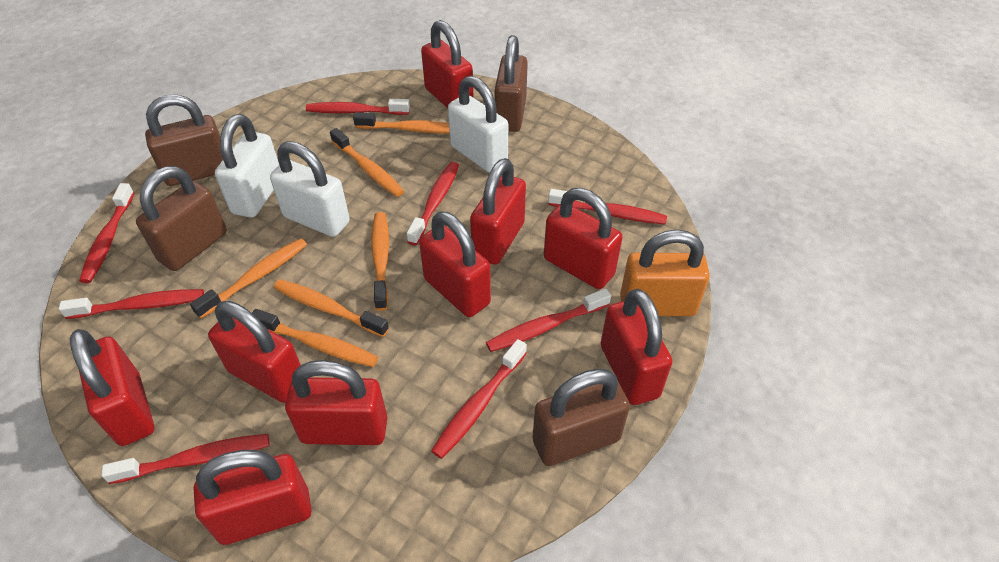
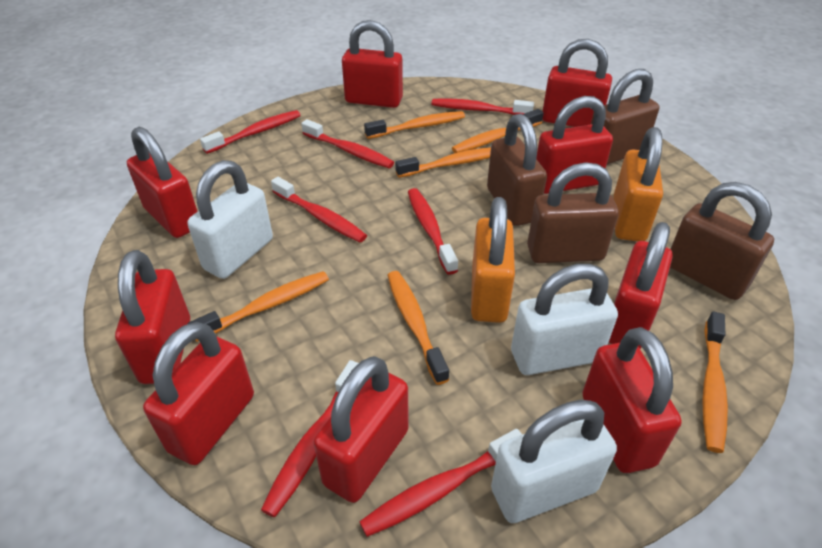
orange padlock: 1 -> 2
red toothbrush: 8 -> 7

